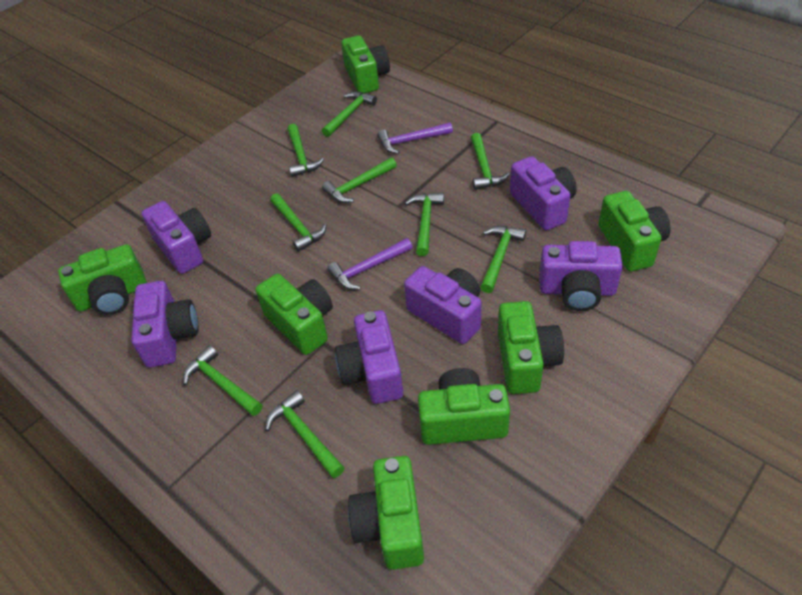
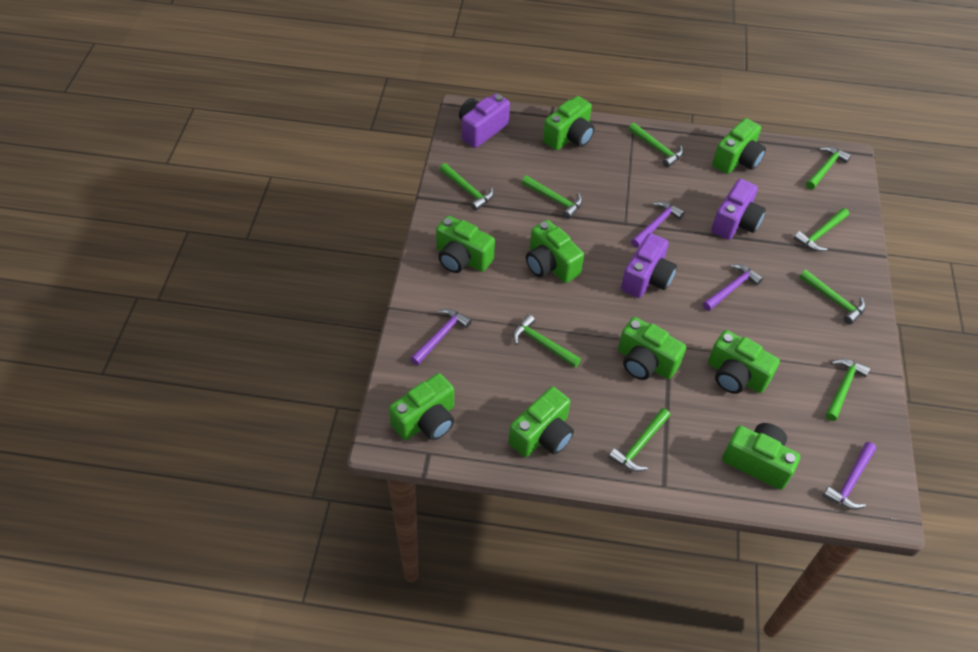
green camera: 7 -> 9
purple camera: 6 -> 3
purple hammer: 2 -> 4

